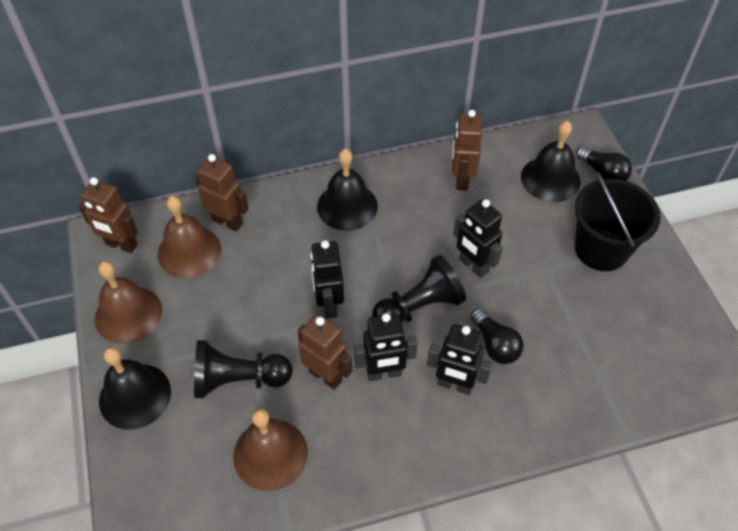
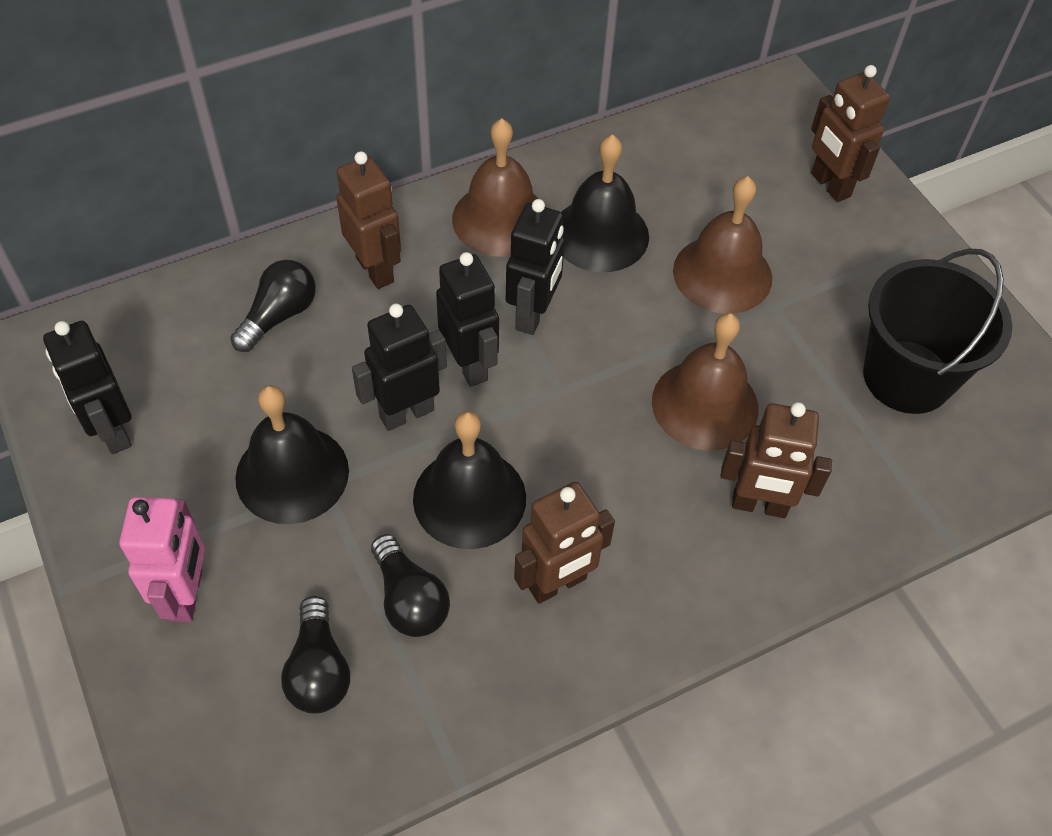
black light bulb: 2 -> 3
black pawn: 2 -> 0
pink robot: 0 -> 1

